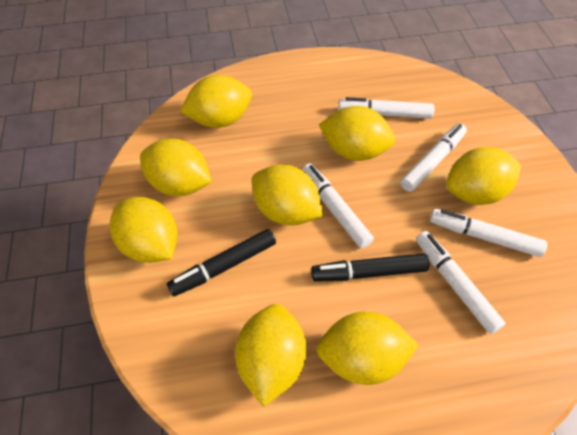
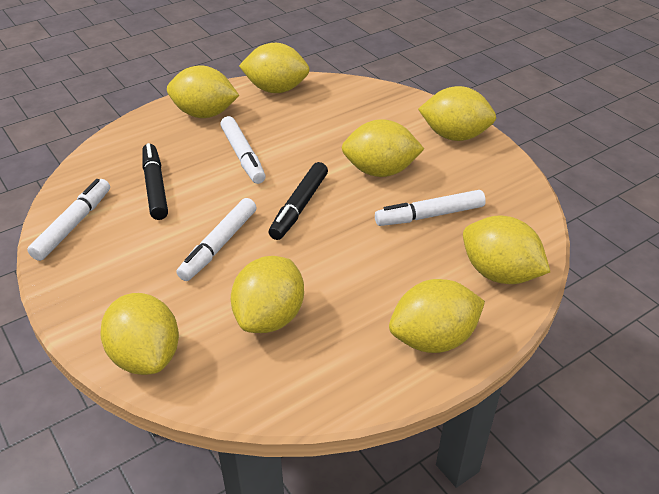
white marker: 5 -> 4

